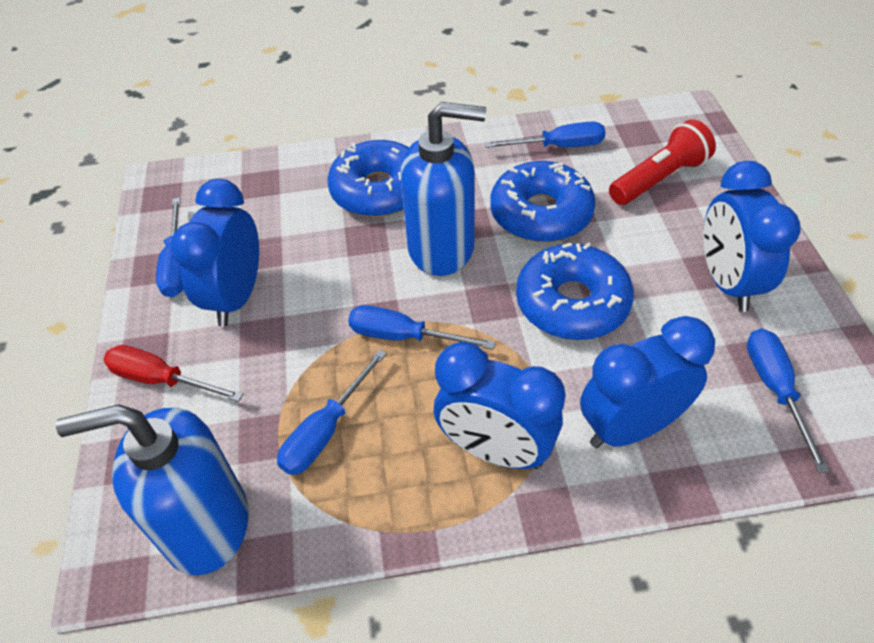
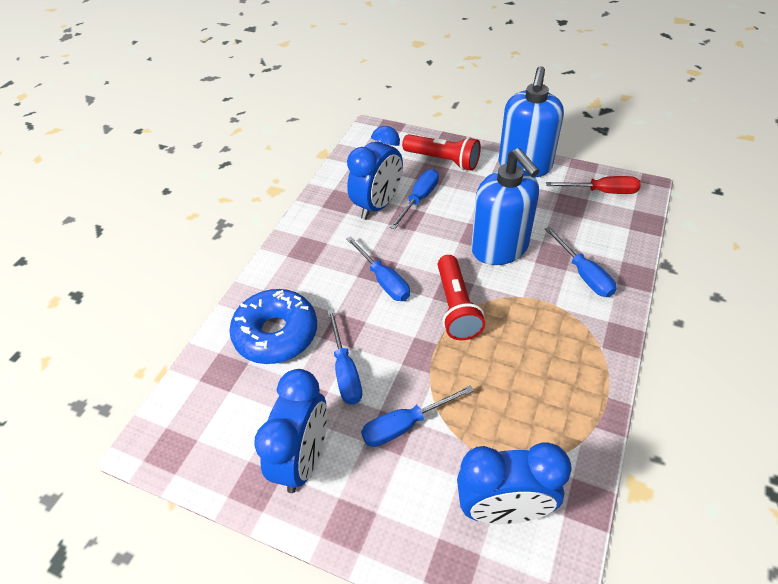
blue clock: 4 -> 3
blue donut: 3 -> 1
red flashlight: 1 -> 2

